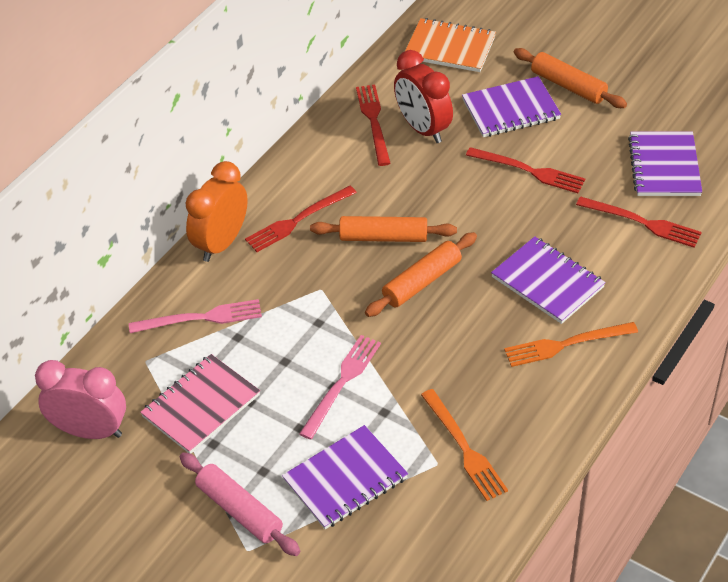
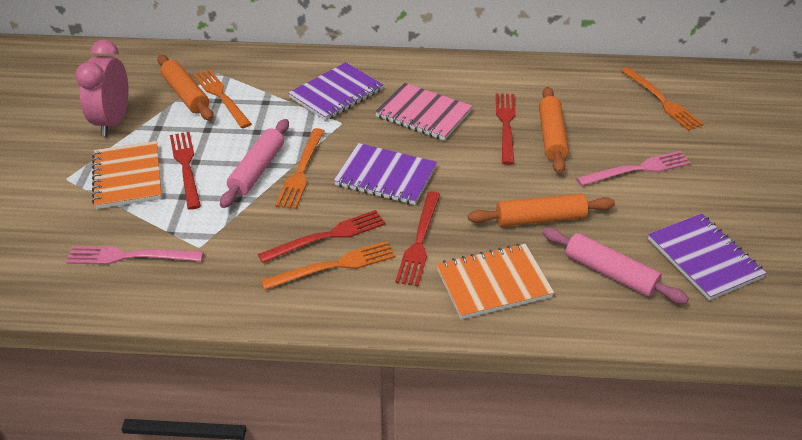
orange clock: 1 -> 0
orange fork: 2 -> 4
orange notebook: 1 -> 2
pink rolling pin: 1 -> 2
purple notebook: 4 -> 3
red clock: 1 -> 0

